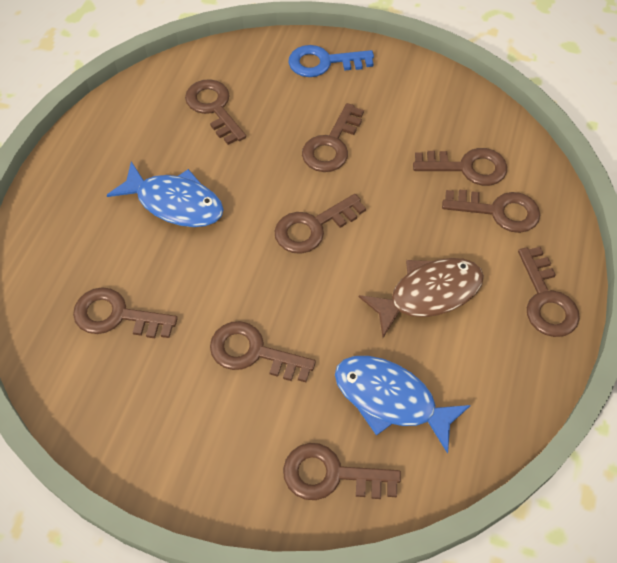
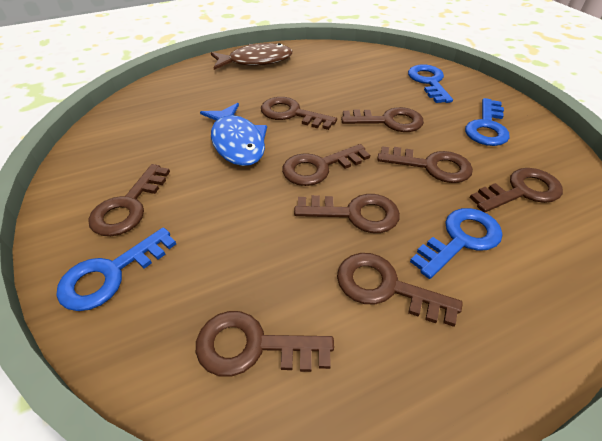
blue fish: 2 -> 1
blue key: 1 -> 4

